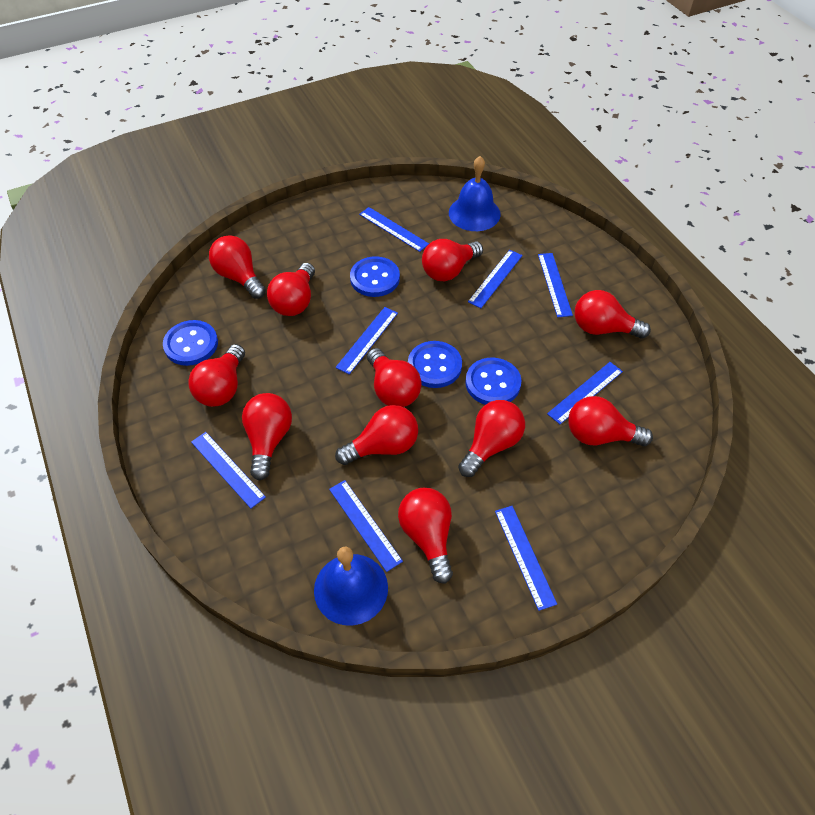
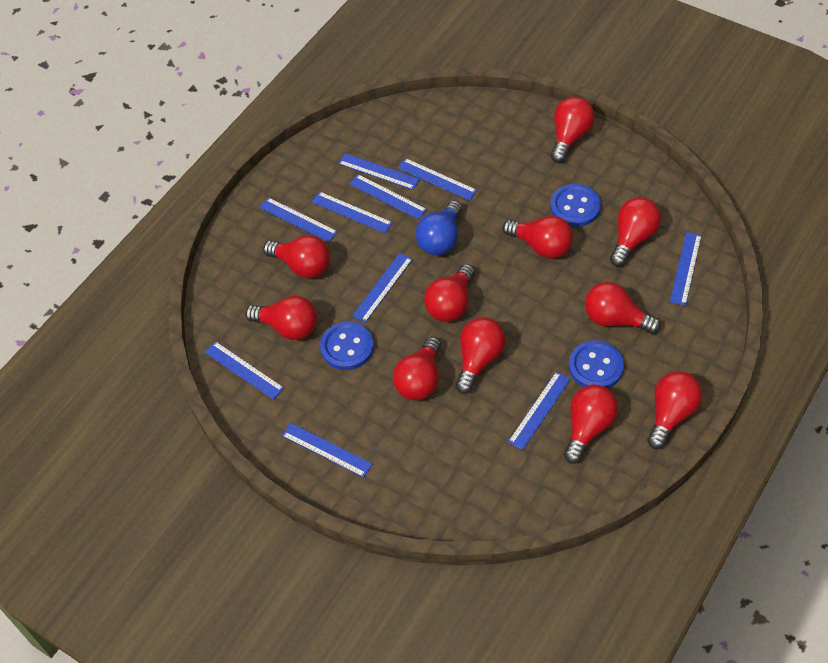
blue bell: 2 -> 0
blue button: 4 -> 3
blue light bulb: 0 -> 1
blue ruler: 8 -> 10

